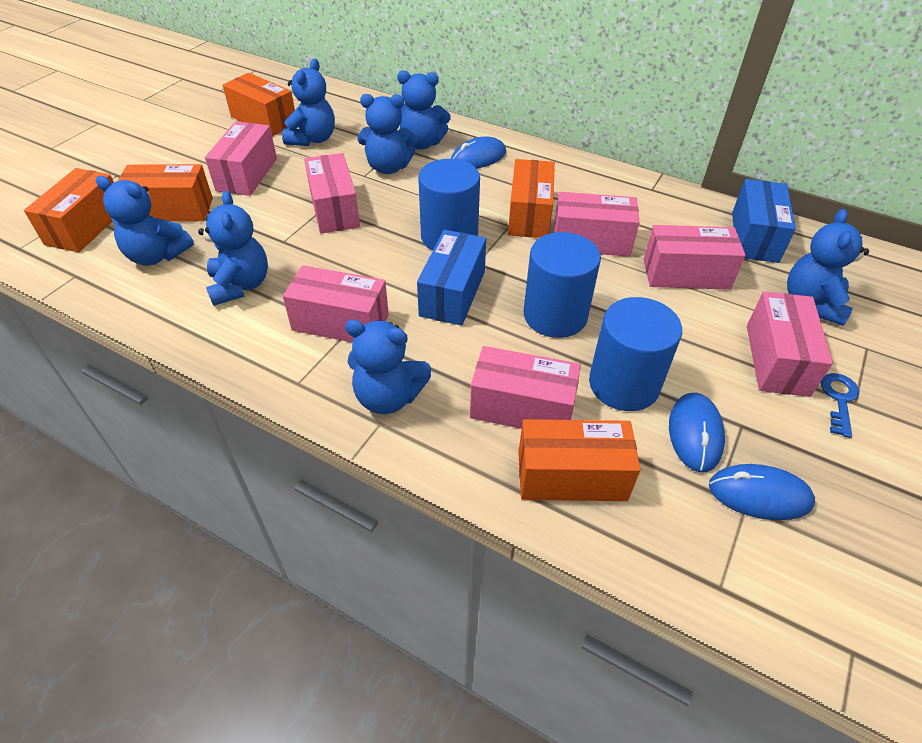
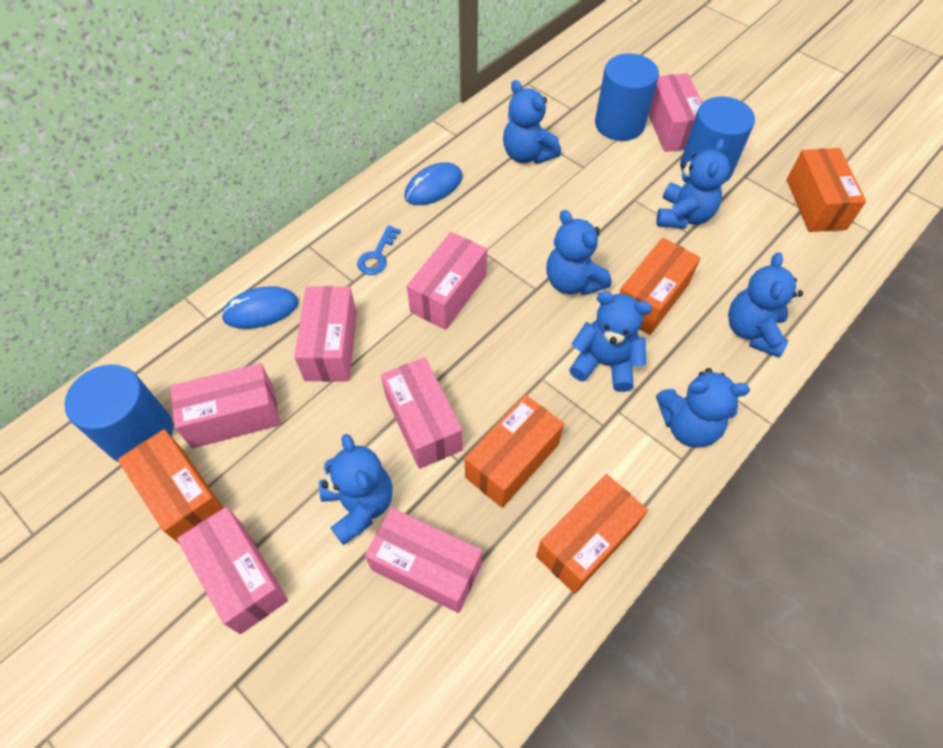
blue box: 2 -> 0
blue mouse: 3 -> 2

